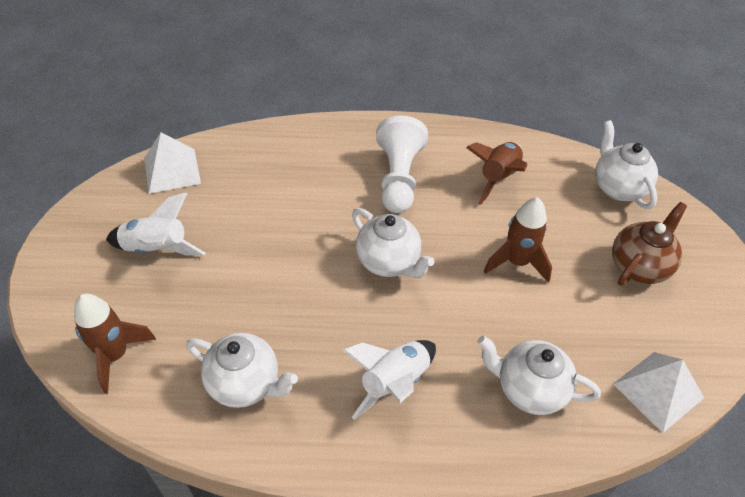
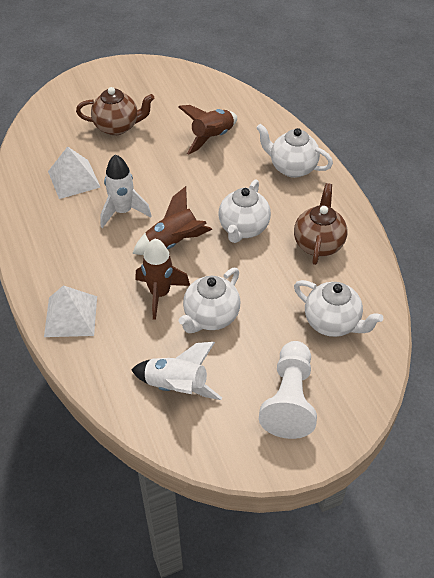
brown teapot: 1 -> 2

